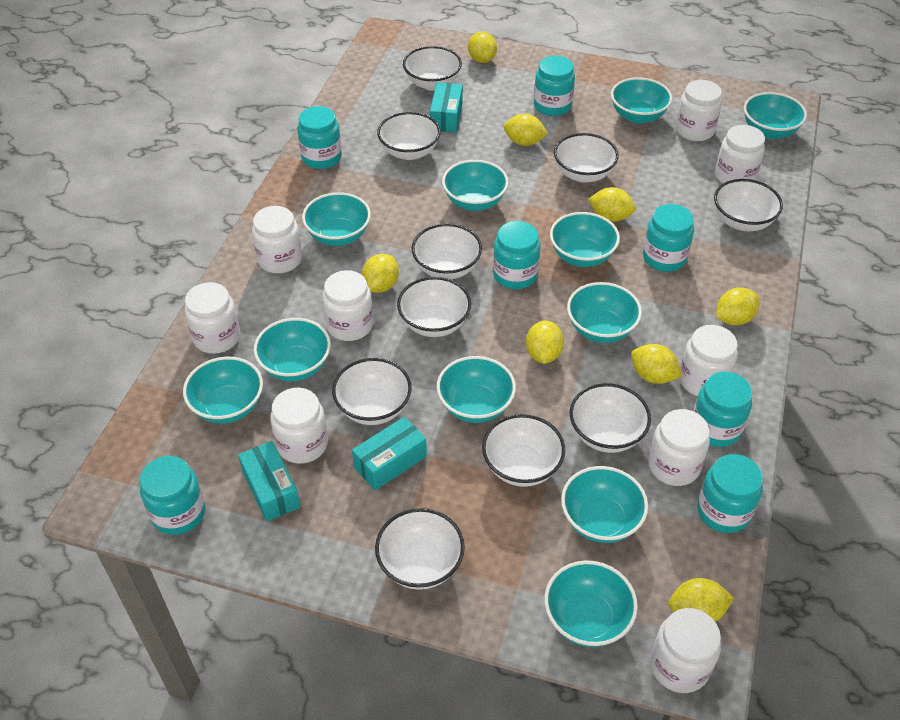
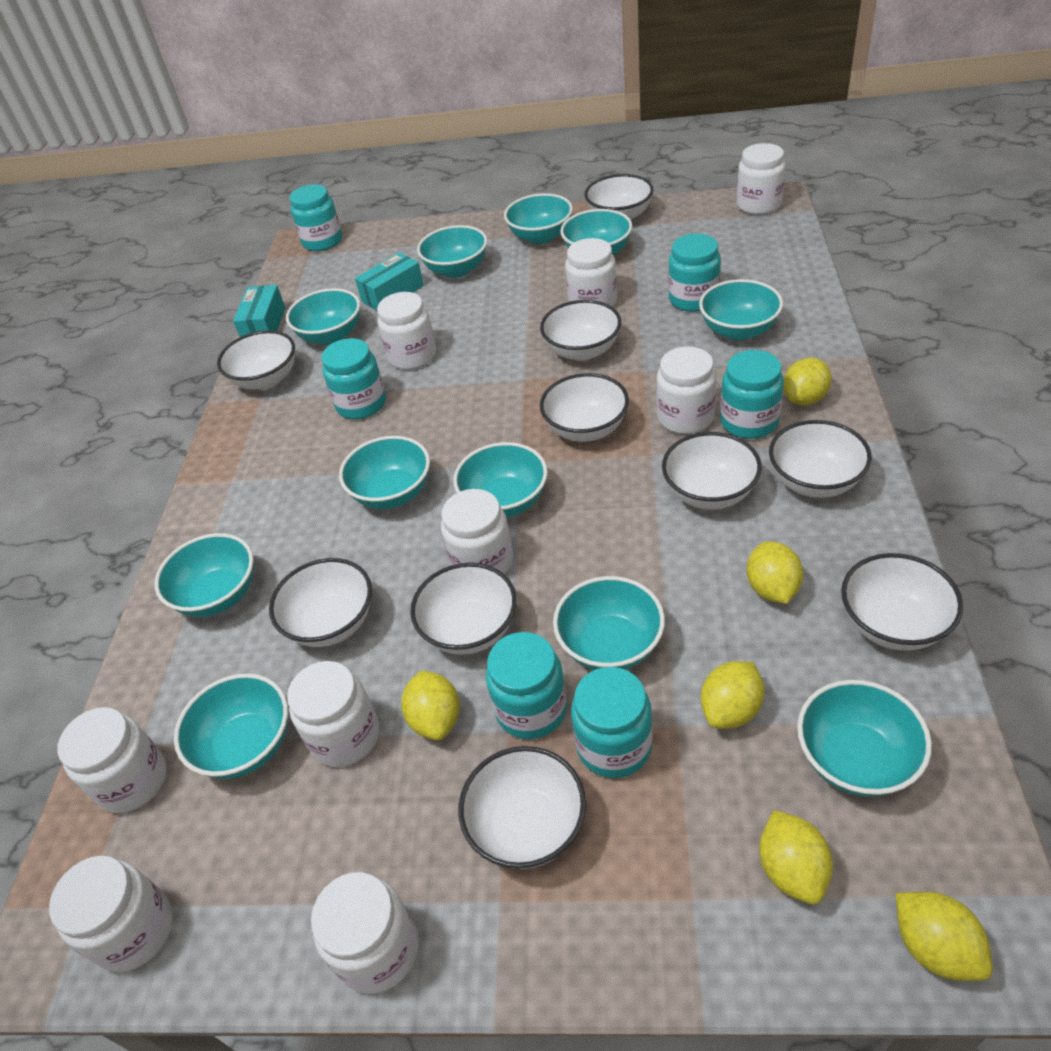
turquoise box: 3 -> 2
turquoise jar: 7 -> 6
yellow lemon: 8 -> 6

